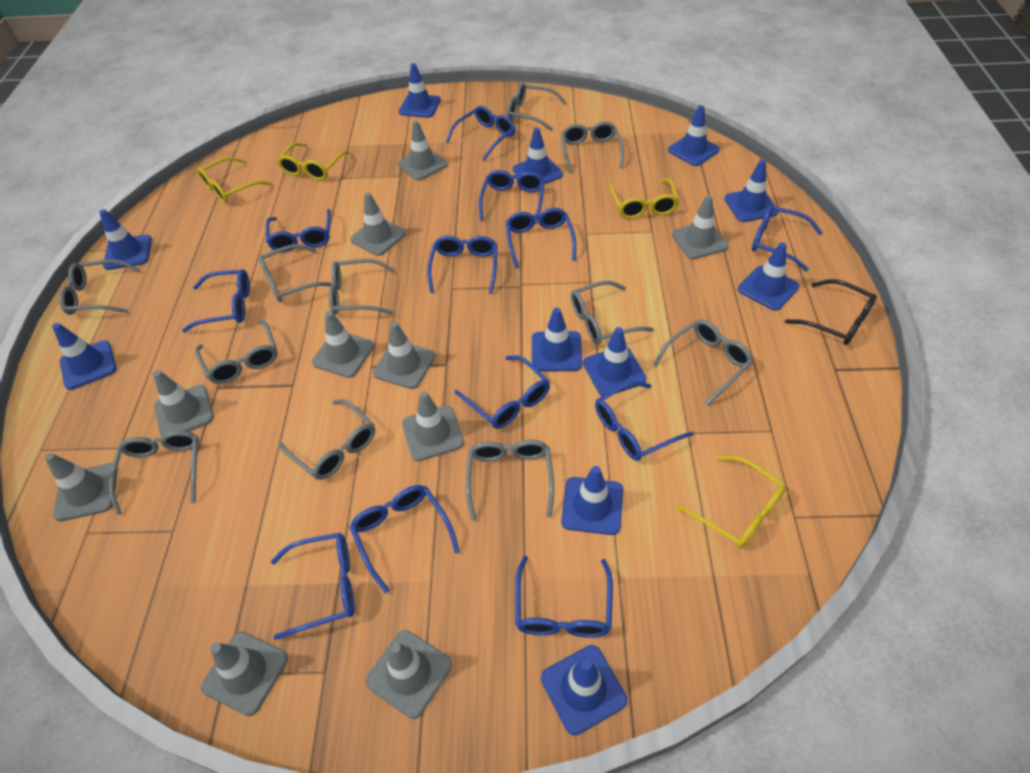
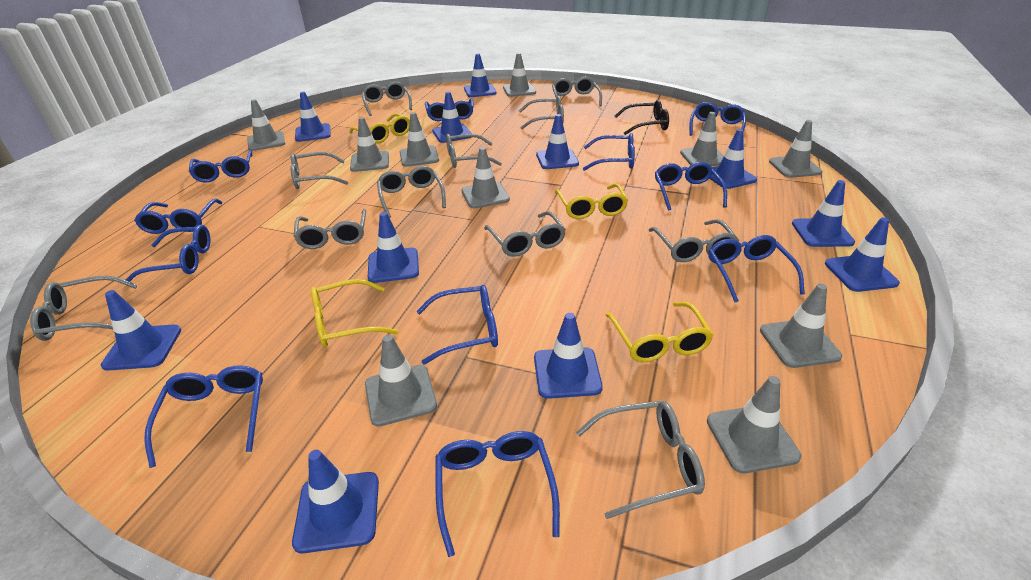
blue glasses: 12 -> 11

